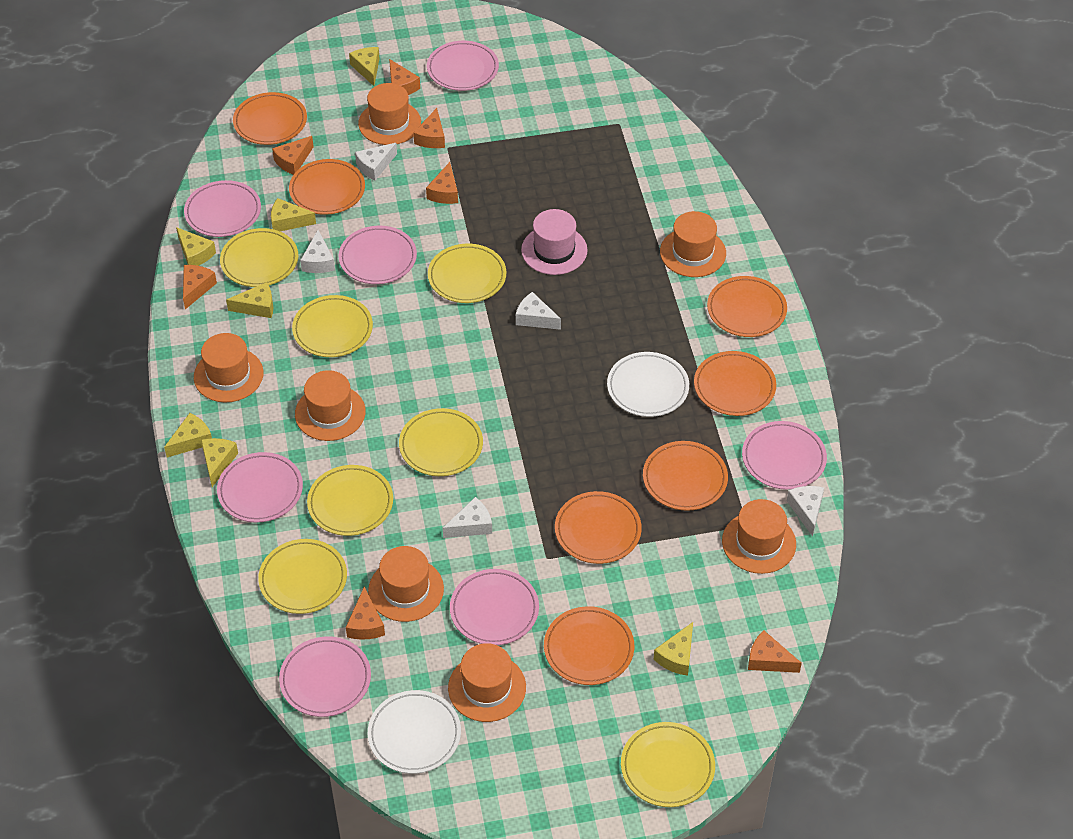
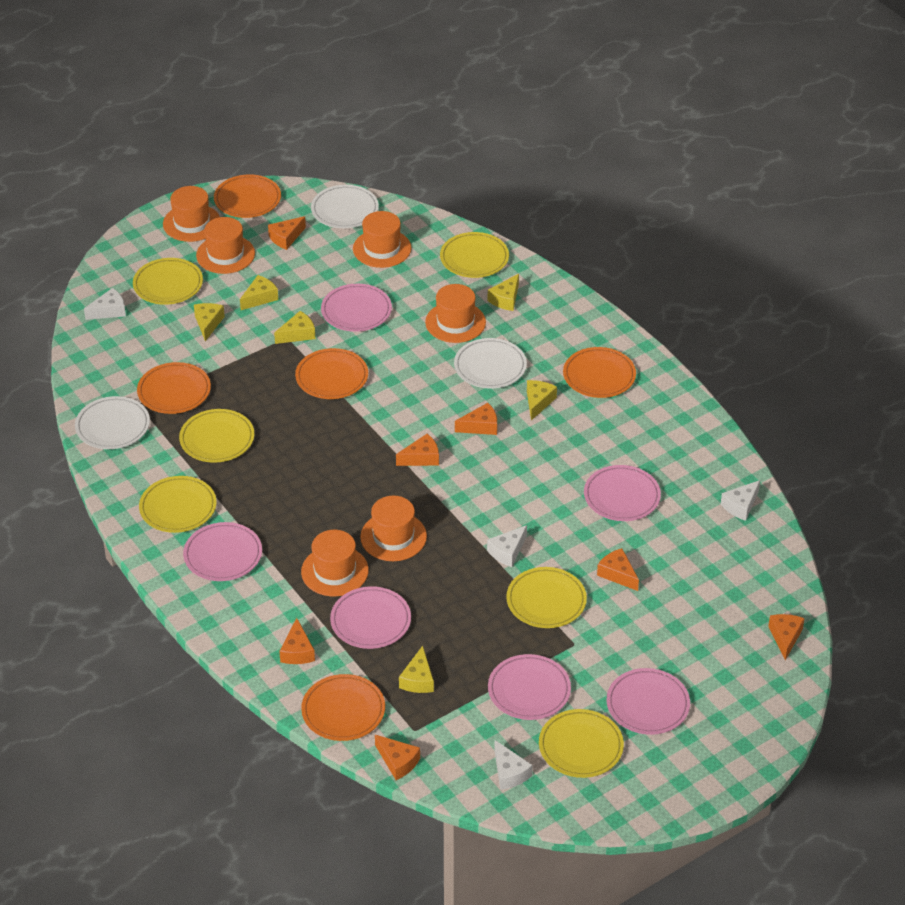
orange hat: 7 -> 6
orange plate: 7 -> 5
pink hat: 1 -> 0
pink plate: 7 -> 6
white cheese: 5 -> 4
white plate: 2 -> 3
yellow cheese: 7 -> 6
yellow plate: 7 -> 6

